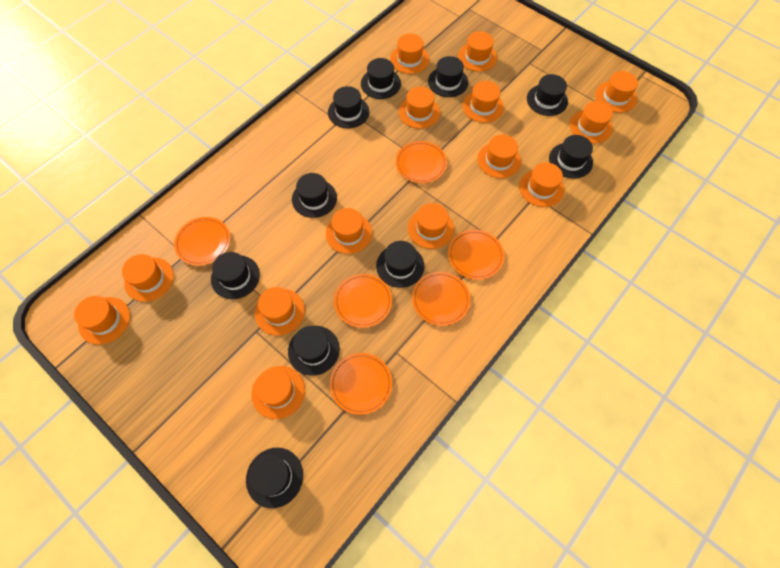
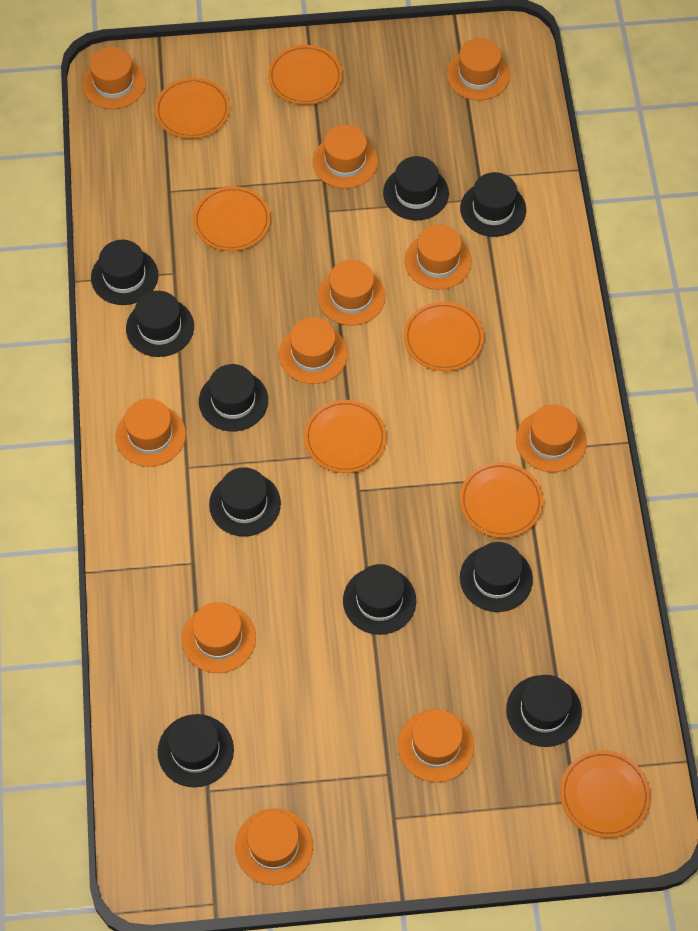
orange hat: 14 -> 11
orange plate: 6 -> 7

